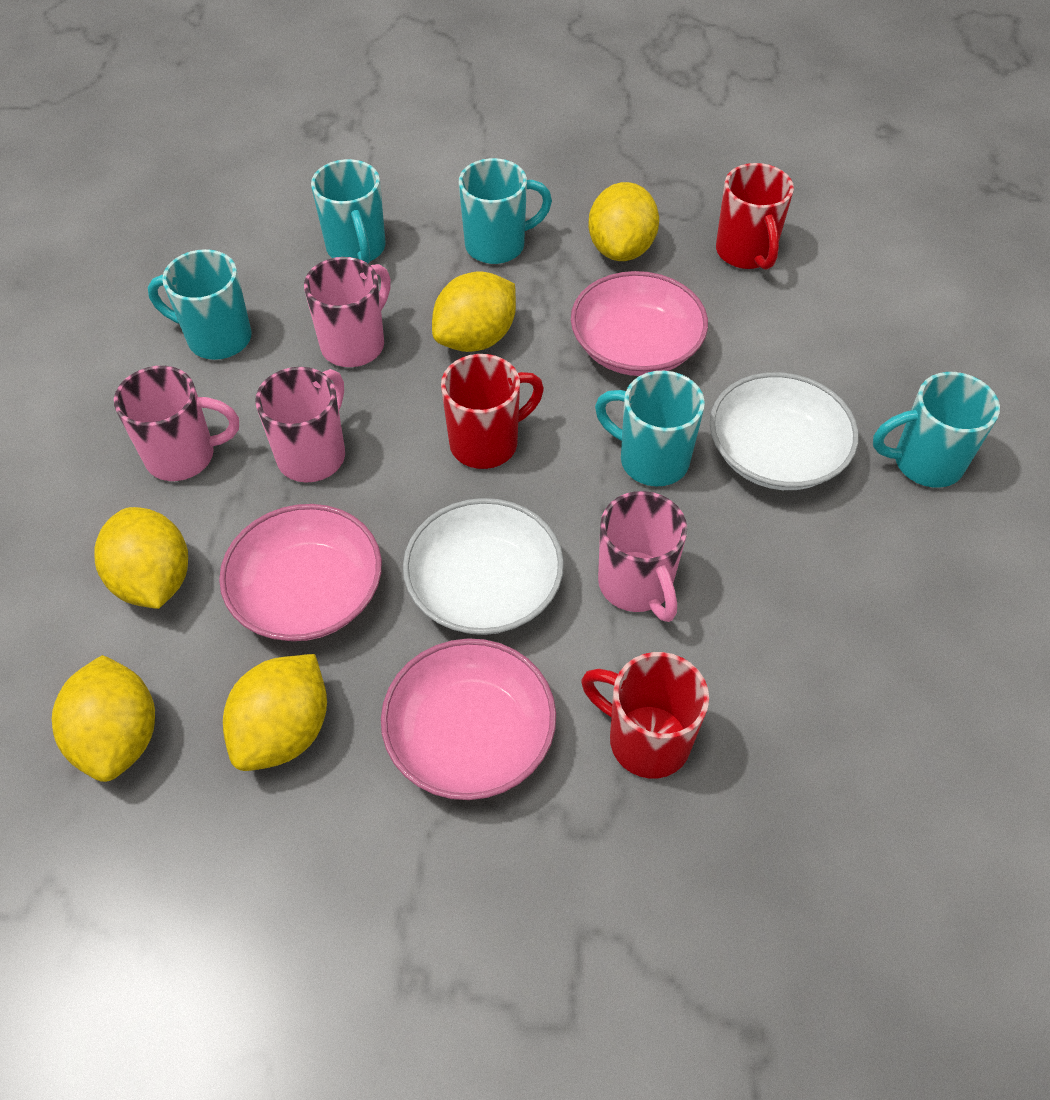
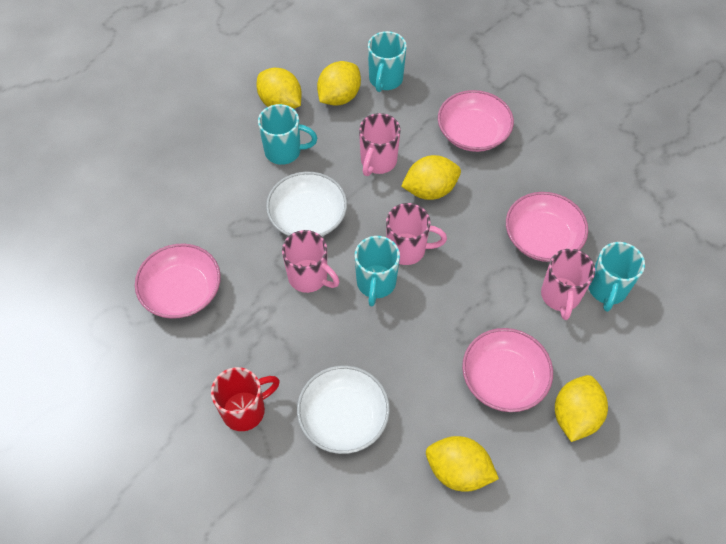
pink bowl: 3 -> 4
red mug: 3 -> 1
turquoise mug: 5 -> 4

